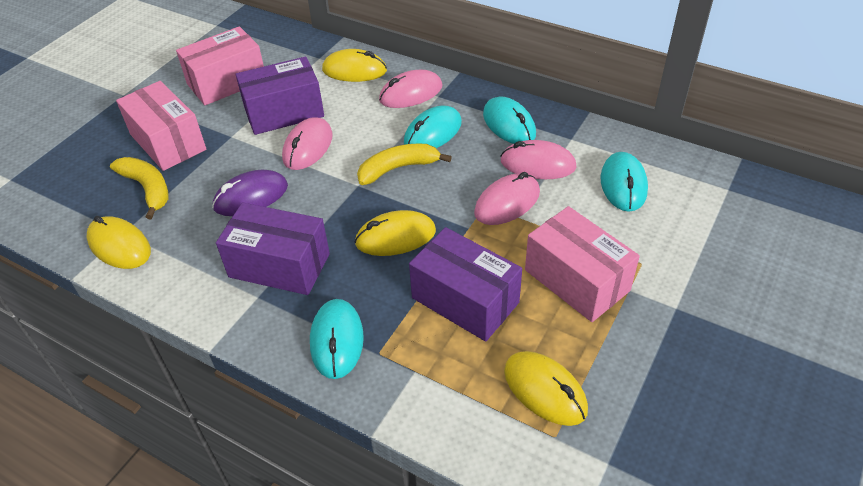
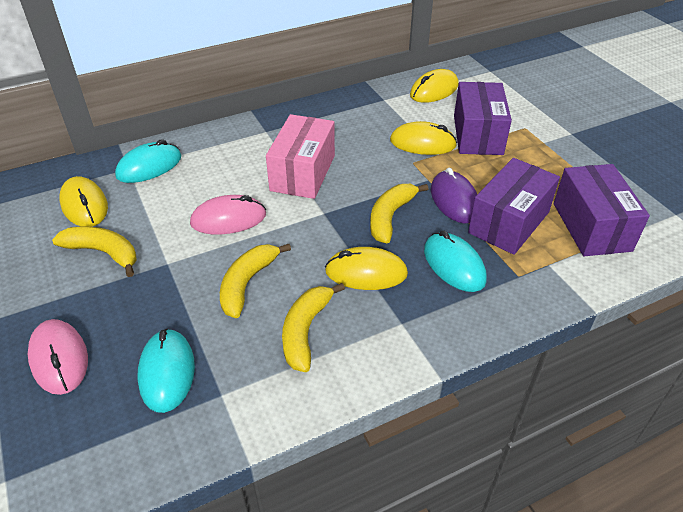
pink box: 3 -> 1
pink mouse: 4 -> 2
turquoise mouse: 4 -> 3
yellow banana: 2 -> 4

